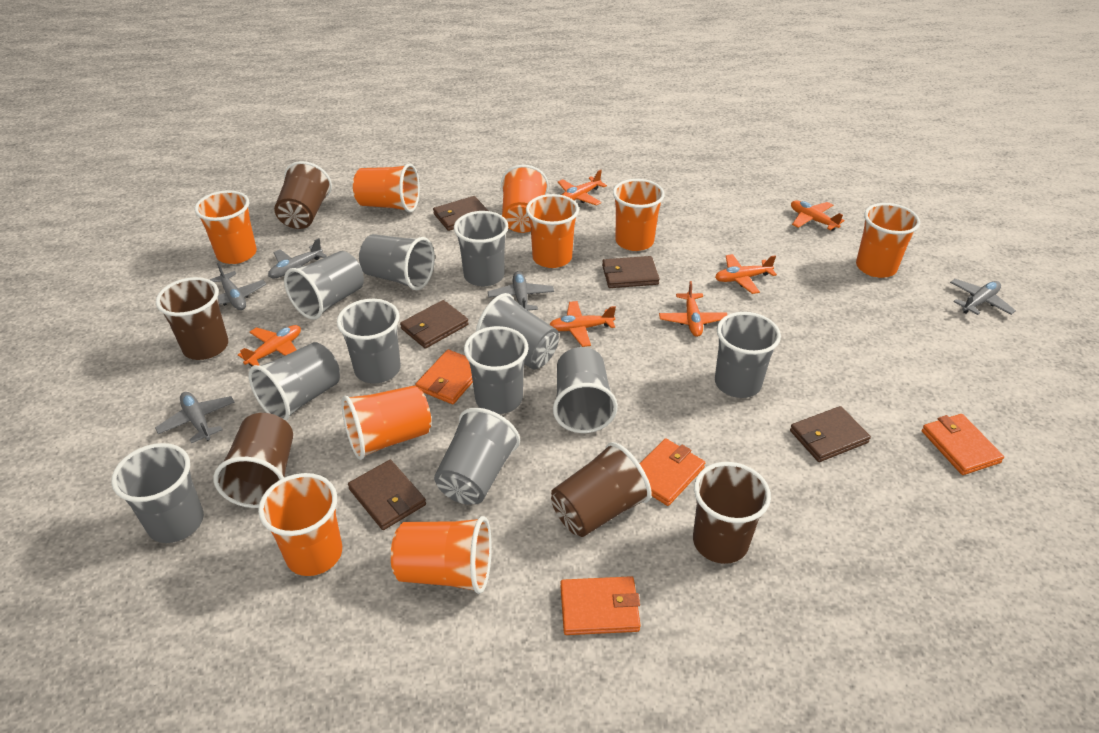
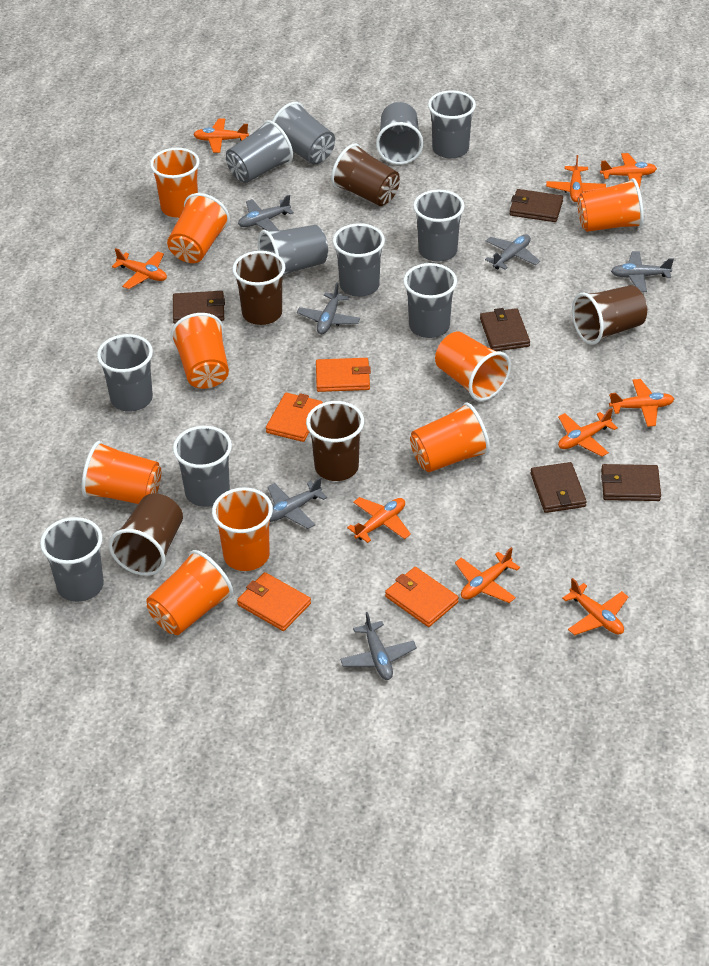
grey plane: 5 -> 6
orange plane: 6 -> 9

